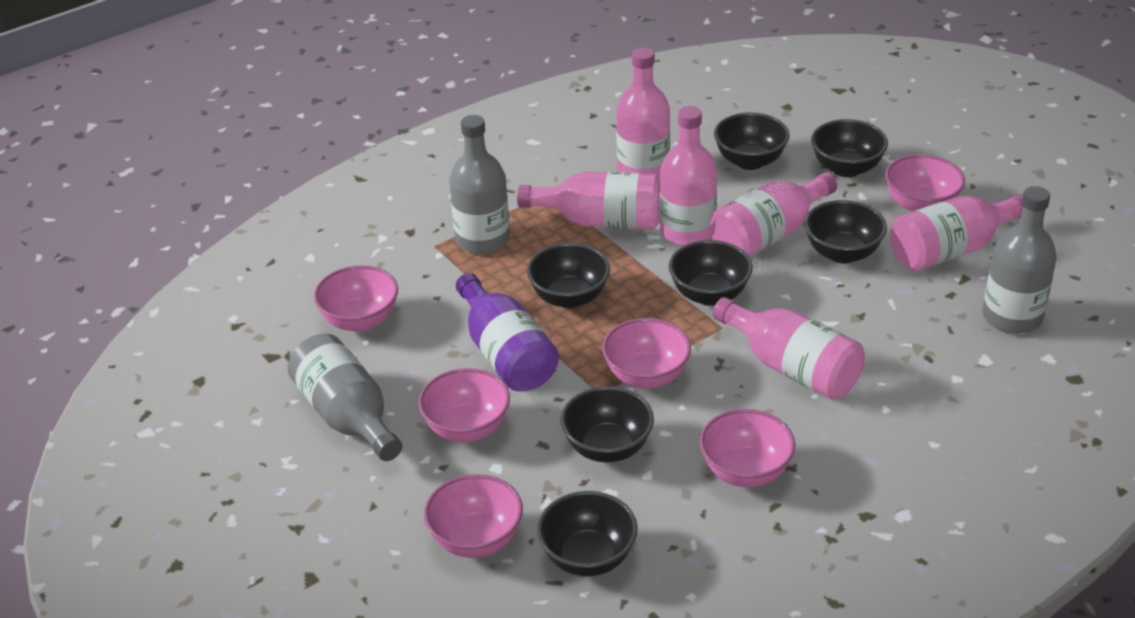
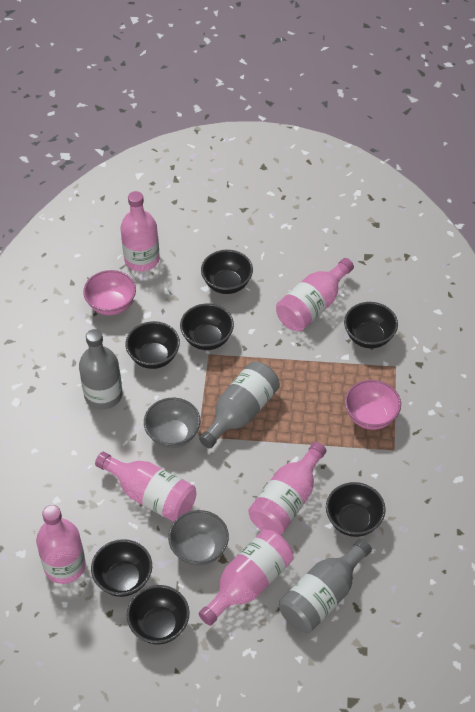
grey bowl: 0 -> 2
pink bowl: 6 -> 2
purple bottle: 1 -> 0

